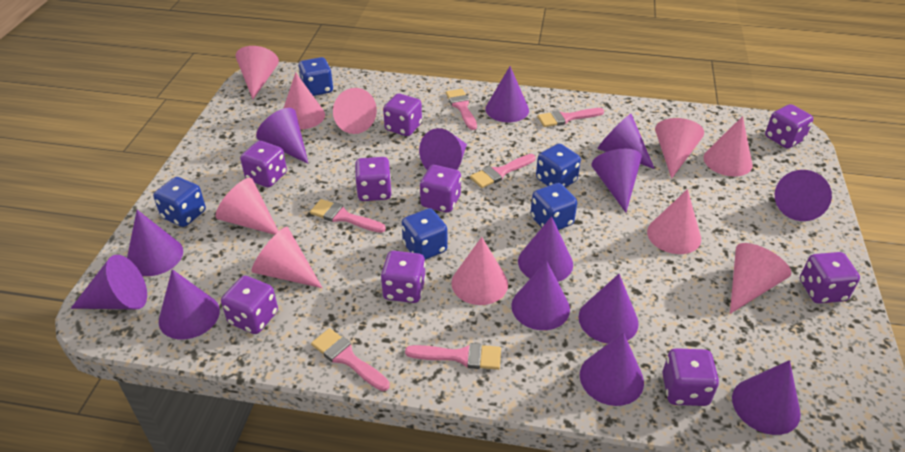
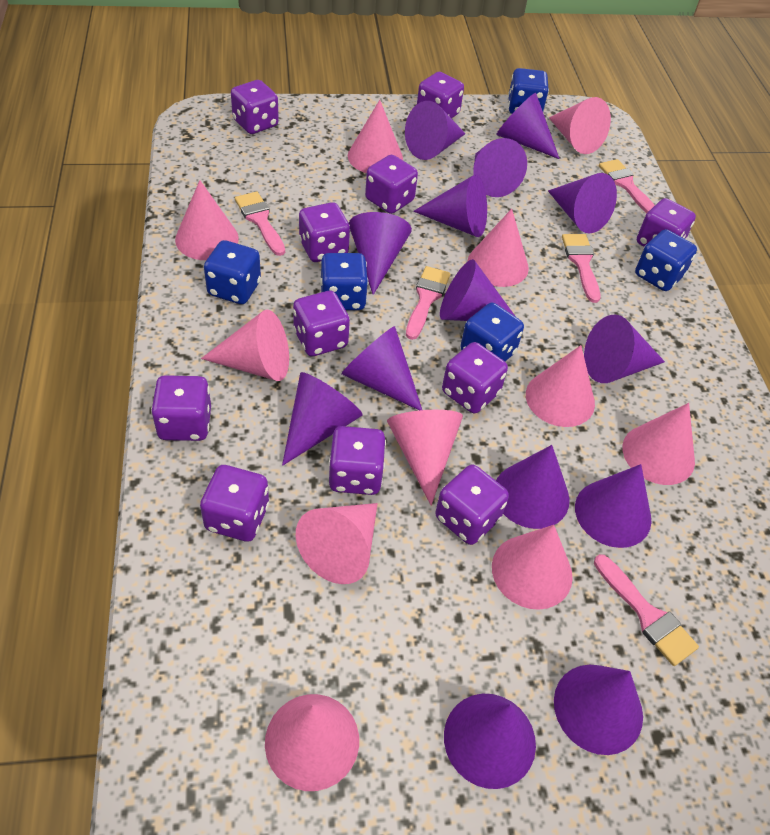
pink brush: 6 -> 5
pink cone: 10 -> 11
purple dice: 9 -> 11

